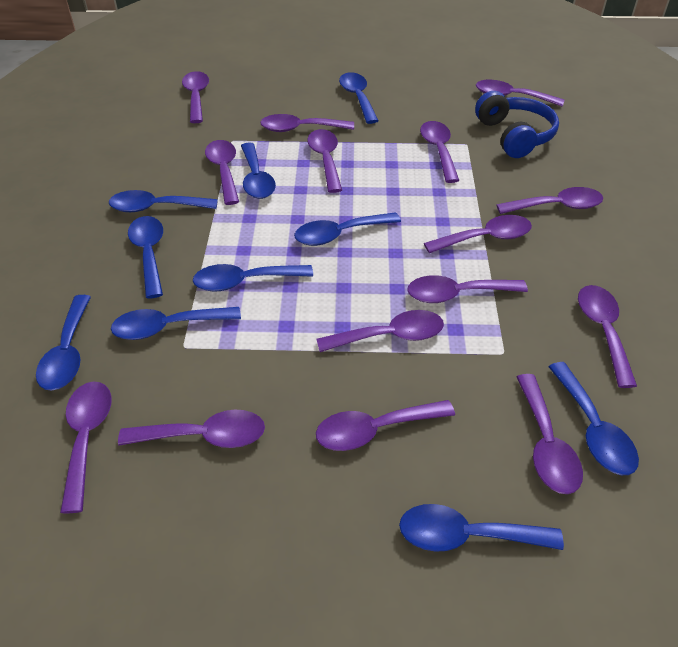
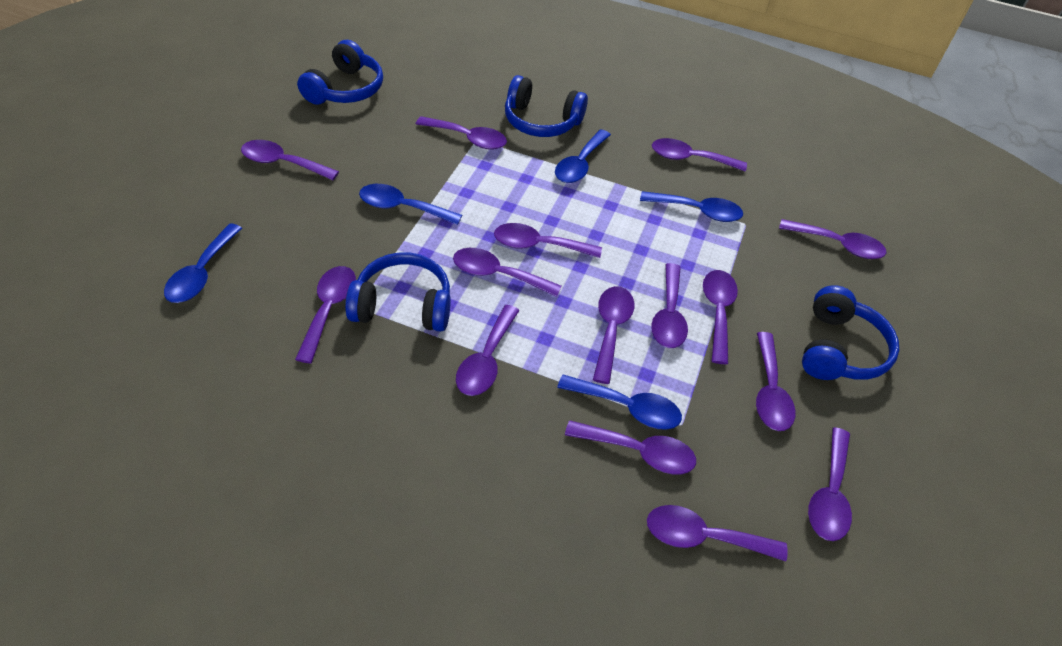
blue headphones: 1 -> 4
blue spoon: 10 -> 5

